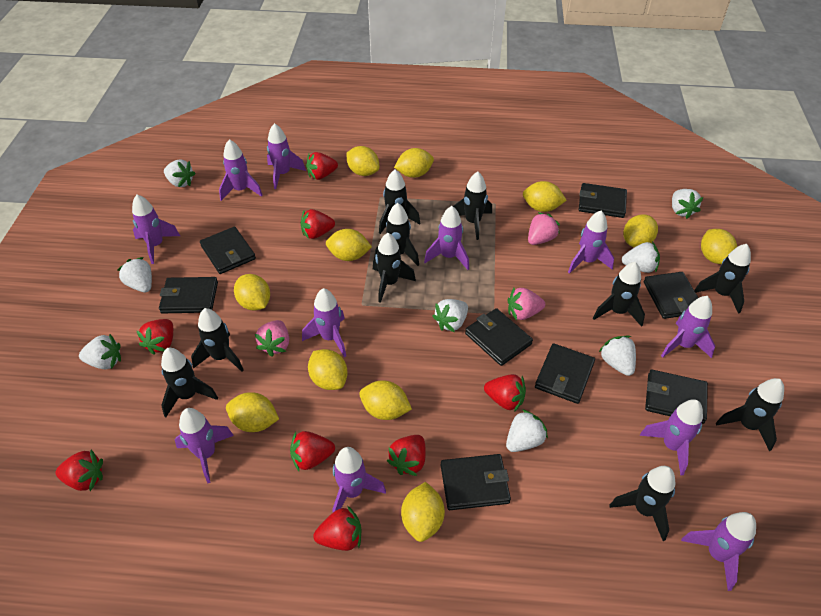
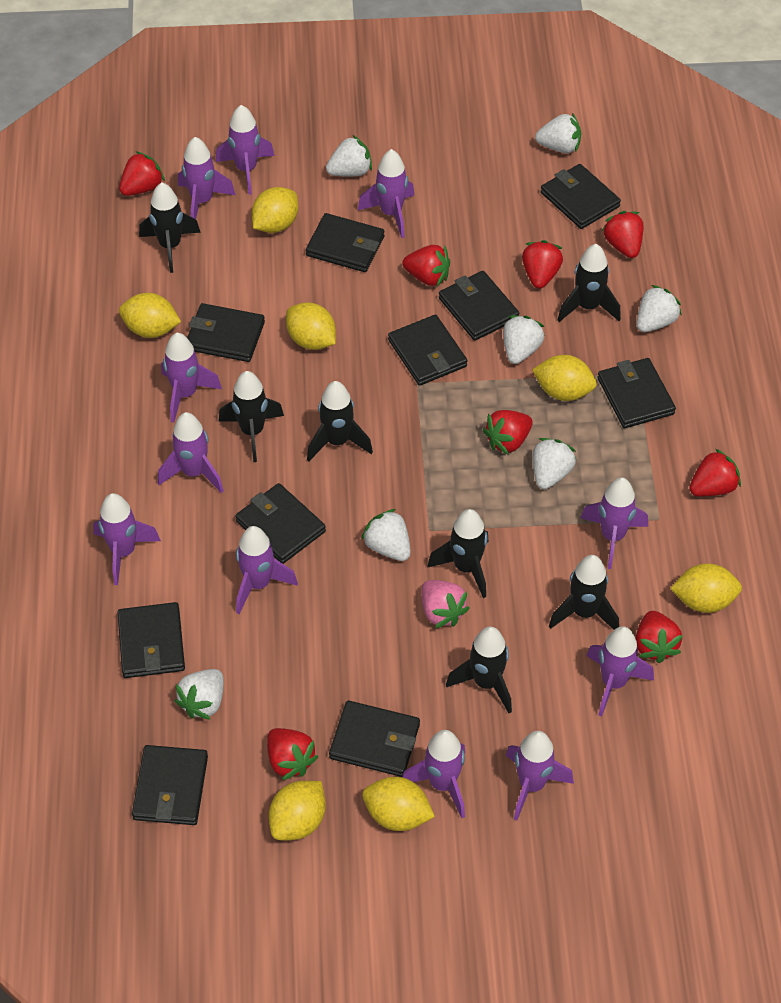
black rocket: 10 -> 7
black wallet: 8 -> 10
pink strawberry: 3 -> 1
white strawberry: 8 -> 7
yellow lemon: 11 -> 7

